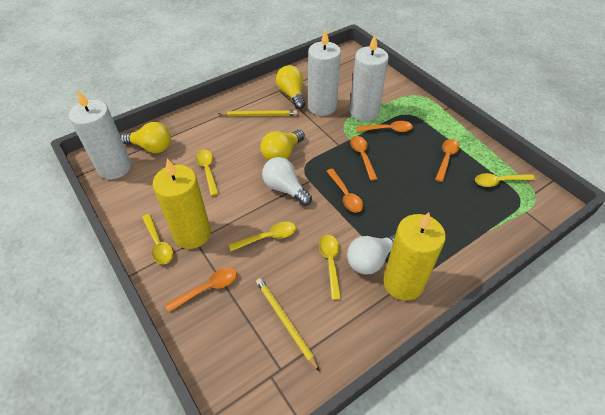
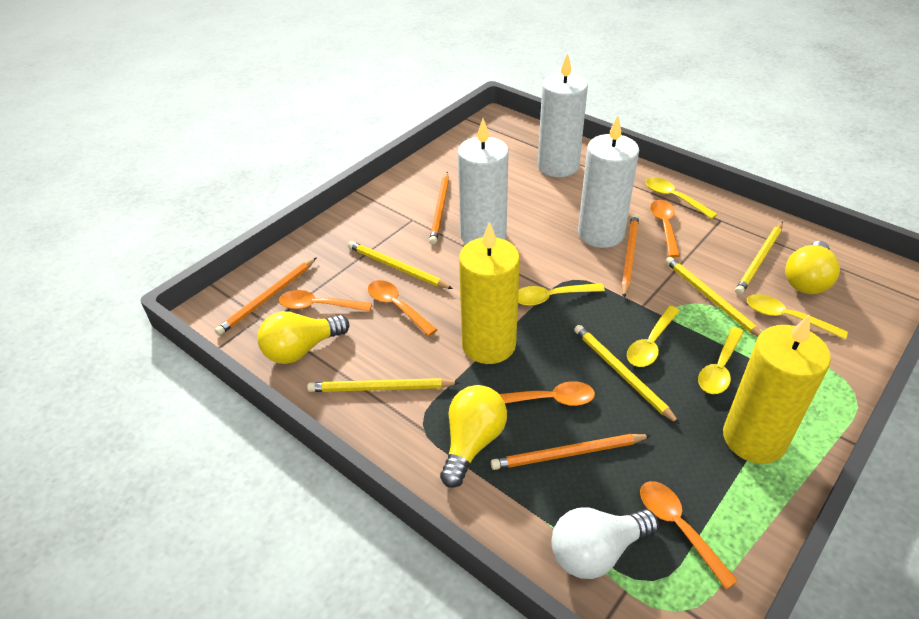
orange pencil: 0 -> 4
white light bulb: 2 -> 1
yellow pencil: 2 -> 5

